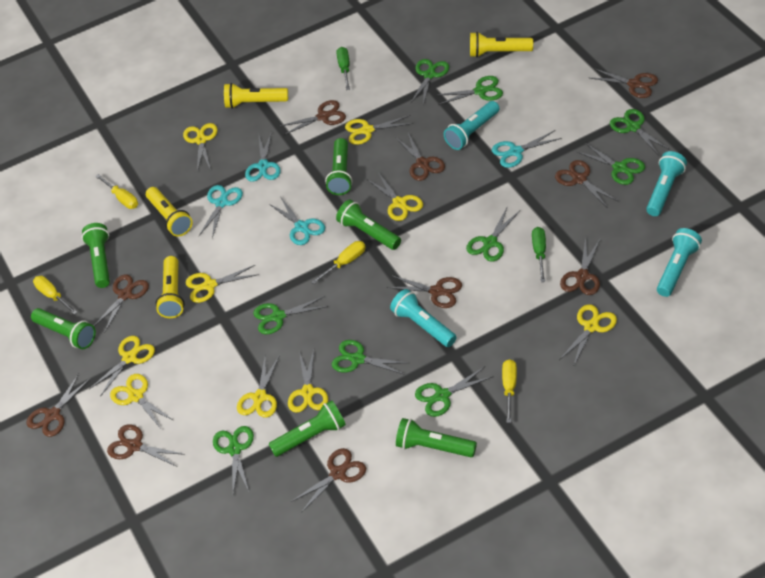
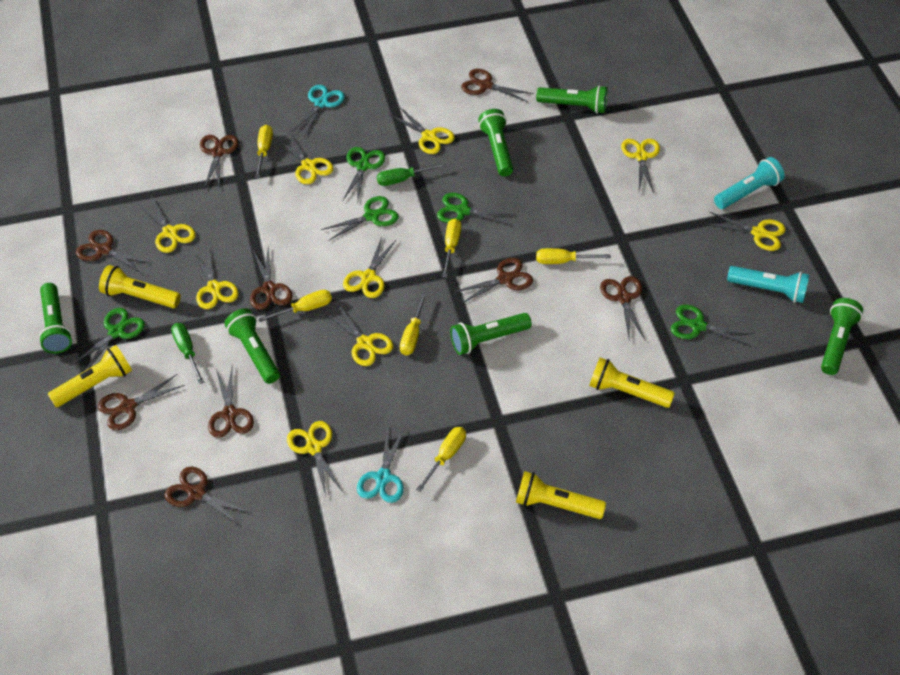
brown scissors: 10 -> 9
green scissors: 9 -> 5
turquoise flashlight: 4 -> 2
turquoise scissors: 4 -> 2
yellow screwdriver: 4 -> 6

